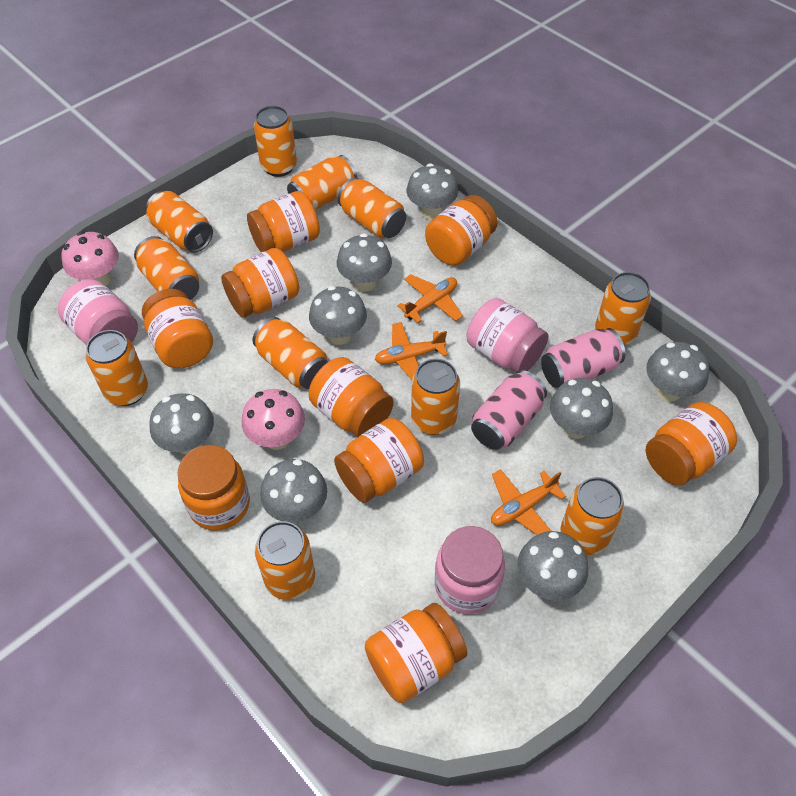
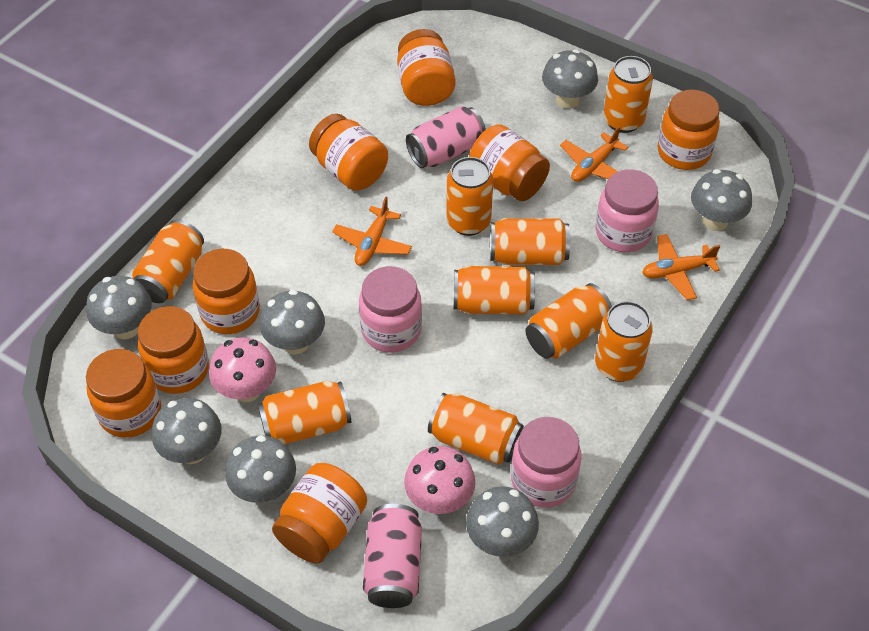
grey mushroom: 8 -> 7
orange can: 11 -> 9
orange jar: 9 -> 8

